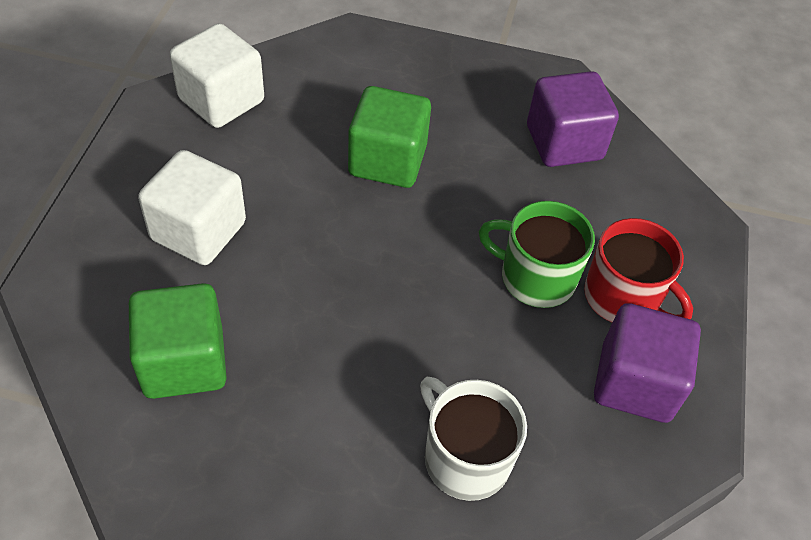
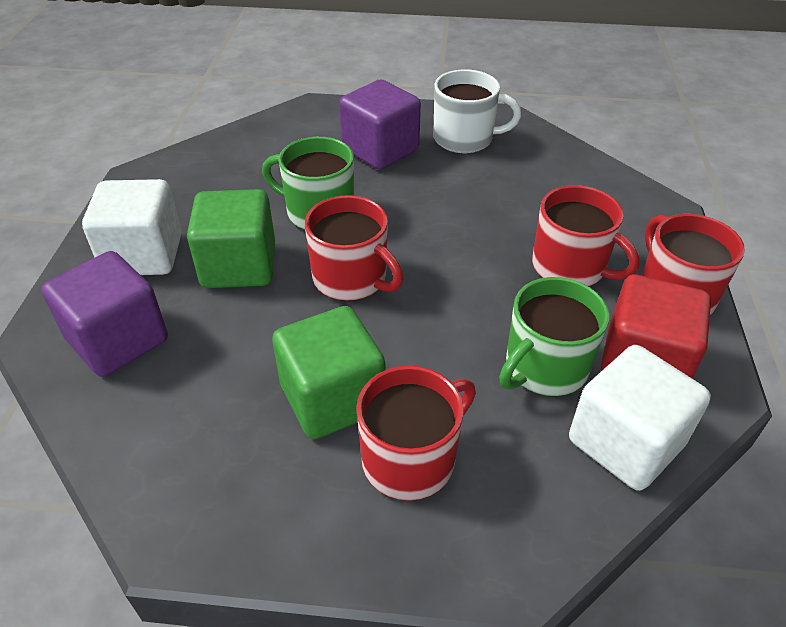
green mug: 1 -> 2
red cube: 0 -> 1
red mug: 1 -> 4

